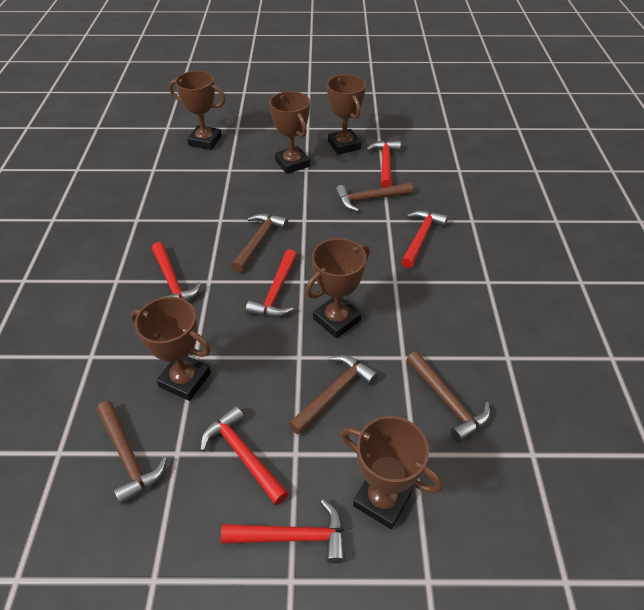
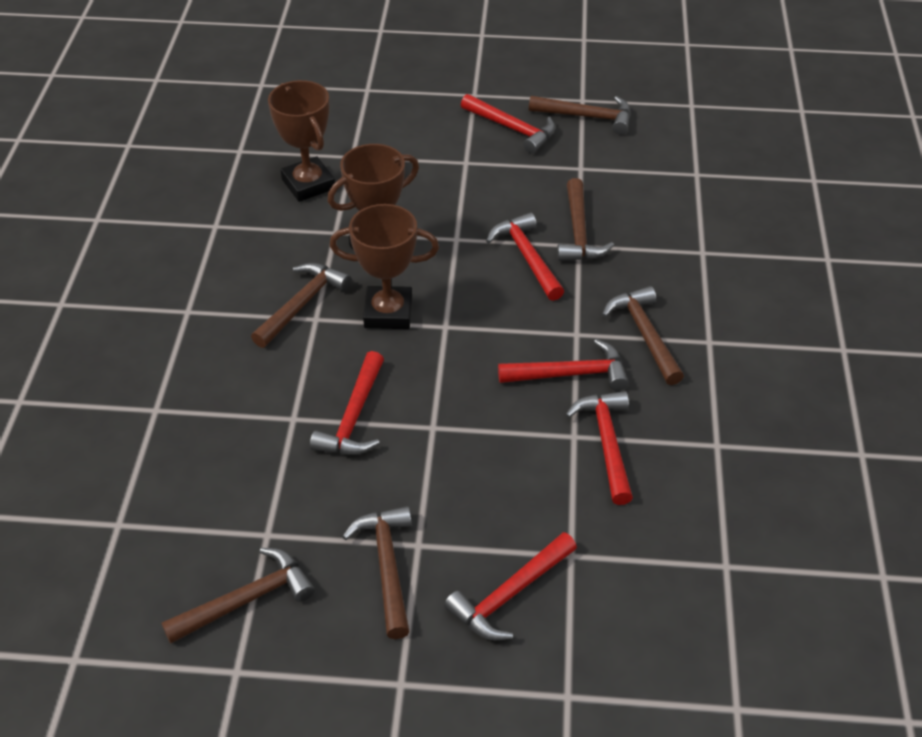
brown hammer: 5 -> 6
brown trophy: 6 -> 3

